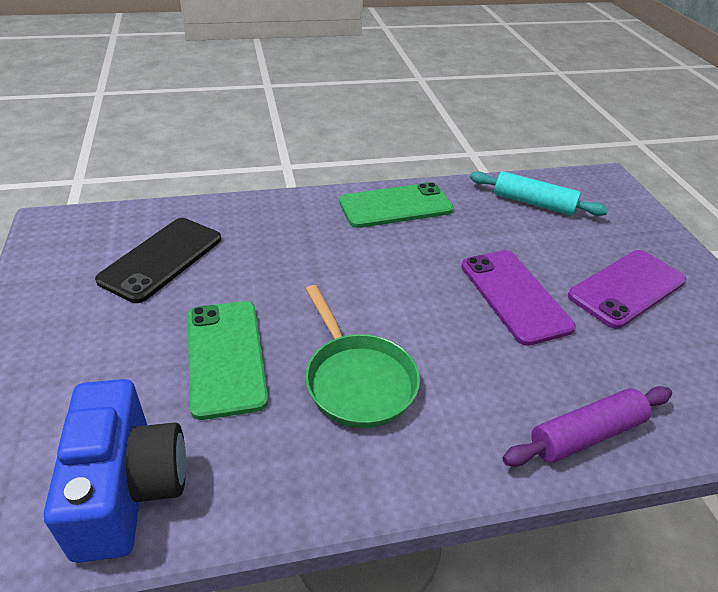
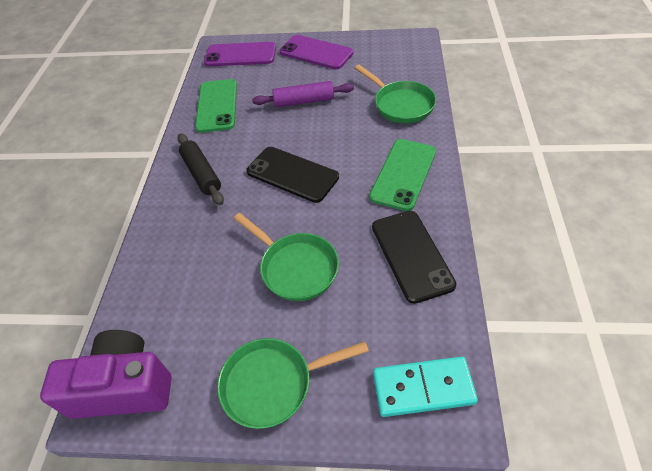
black phone: 1 -> 2
black rolling pin: 0 -> 1
blue camera: 1 -> 0
green pan: 1 -> 3
purple camera: 0 -> 1
turquoise domino: 0 -> 1
turquoise rolling pin: 1 -> 0

